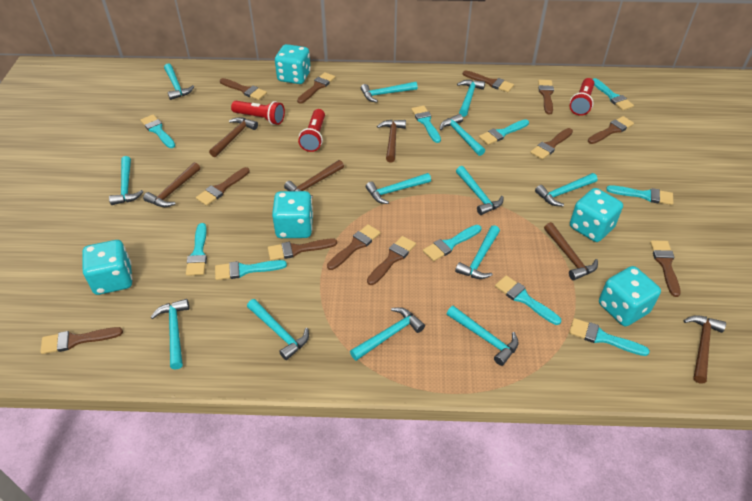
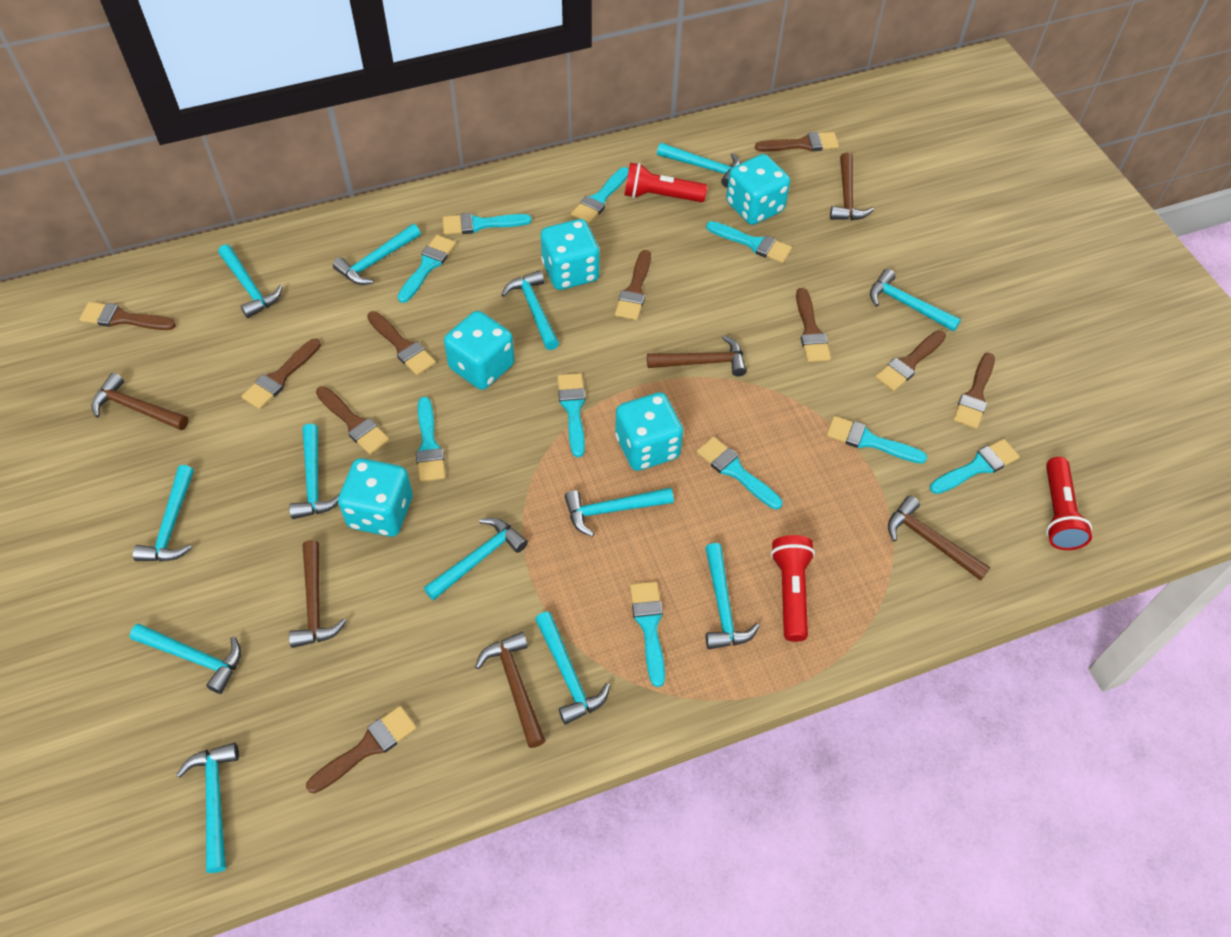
brown brush: 12 -> 10

